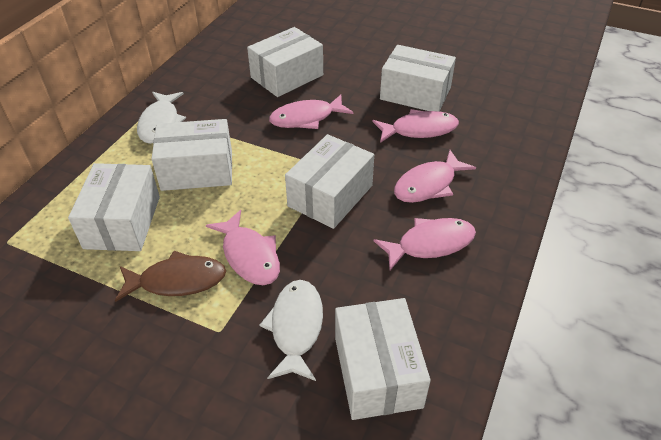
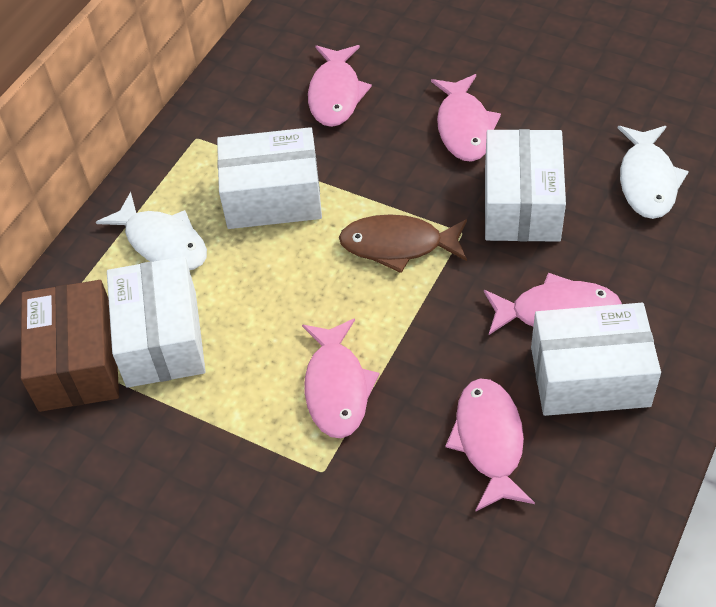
brown box: 0 -> 1
white box: 6 -> 4

